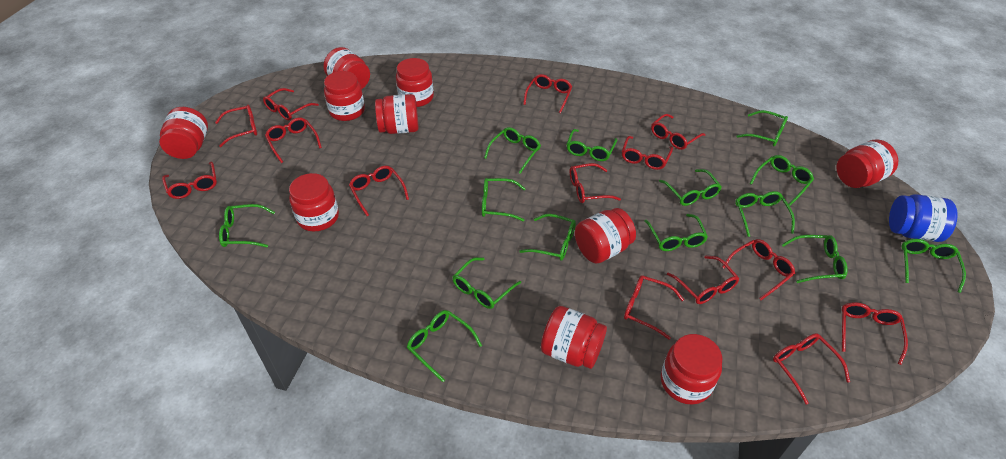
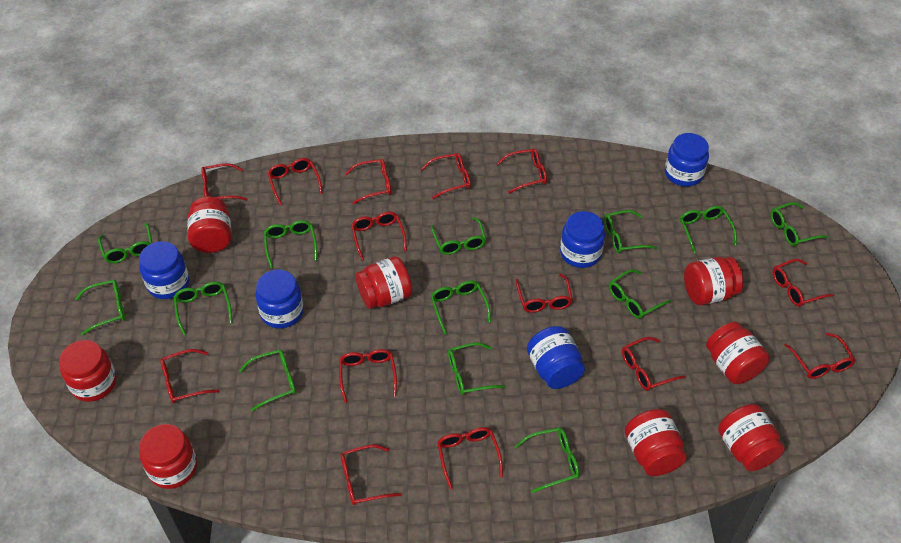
blue jar: 1 -> 5
green glasses: 14 -> 13
red jar: 10 -> 8

